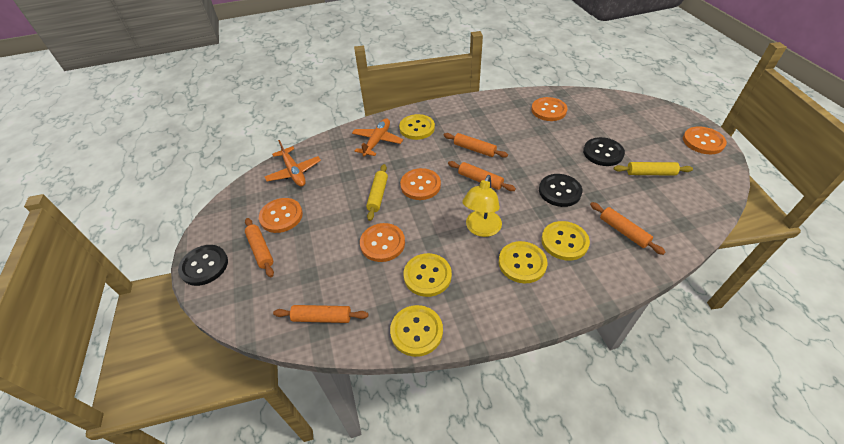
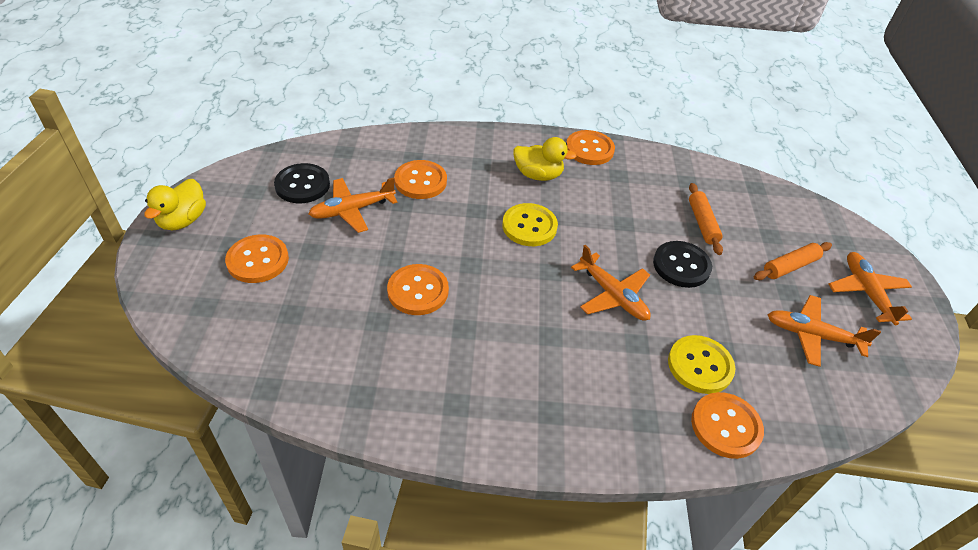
black button: 3 -> 2
orange plane: 2 -> 4
orange rolling pin: 5 -> 2
yellow button: 5 -> 2
yellow duck: 0 -> 2
yellow lamp: 1 -> 0
yellow rolling pin: 2 -> 0

